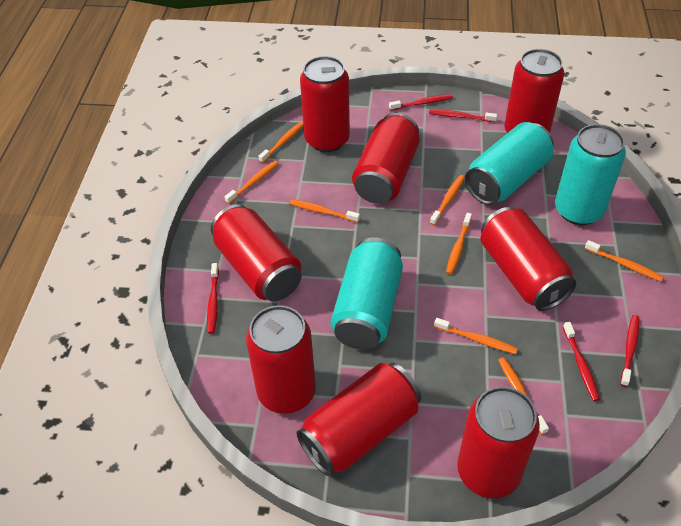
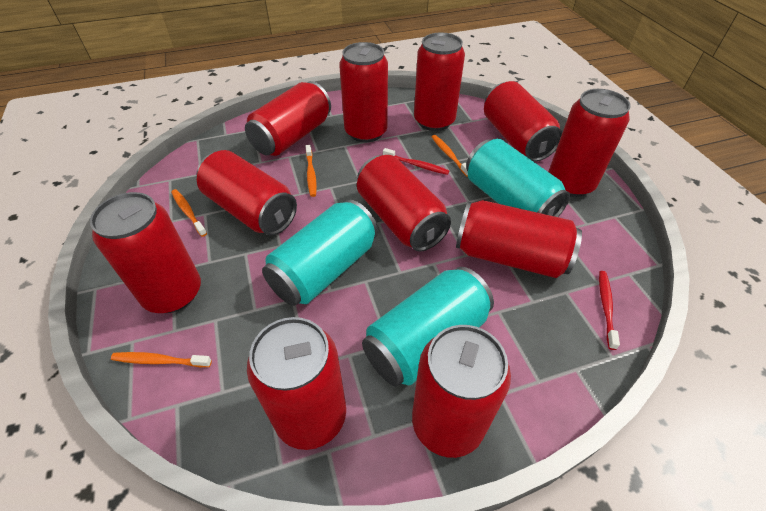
orange toothbrush: 8 -> 4
red can: 8 -> 11
red toothbrush: 5 -> 2

